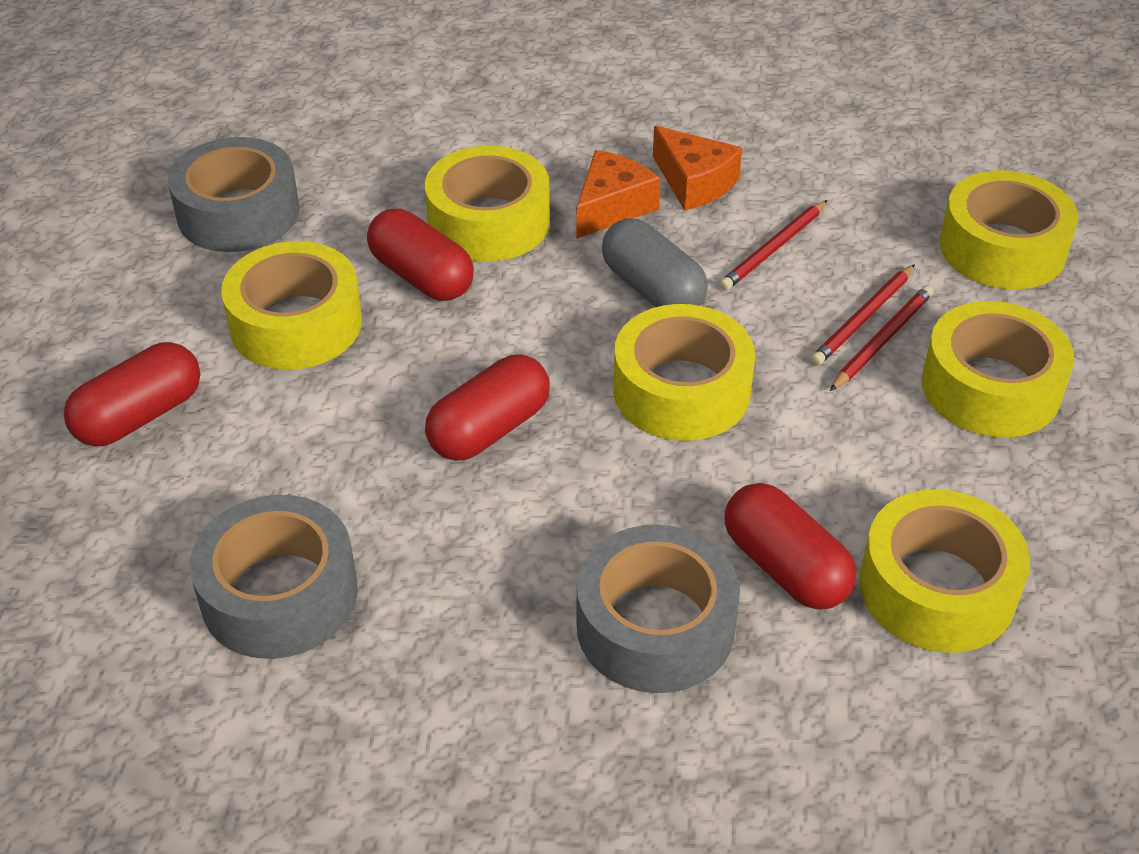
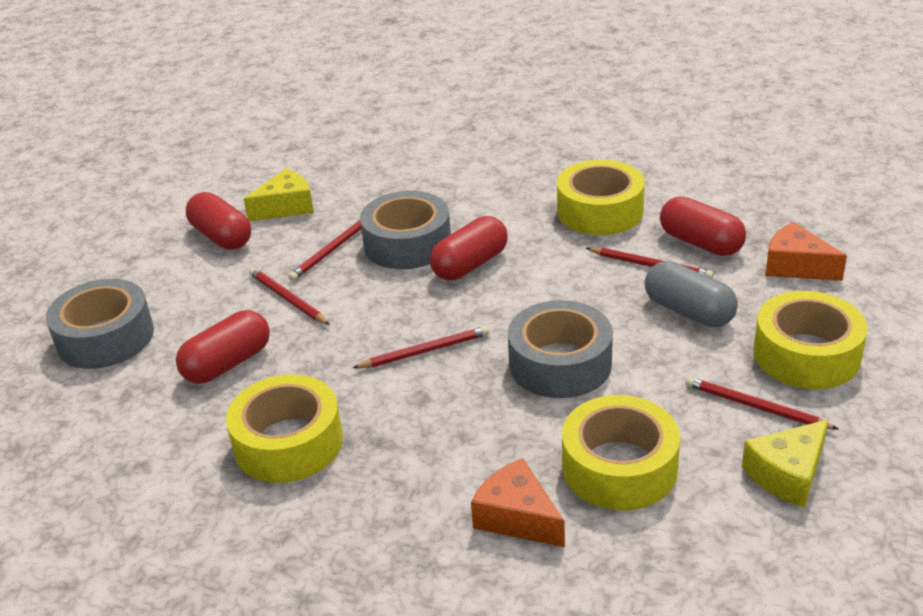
red pencil: 3 -> 5
yellow cheese: 0 -> 2
yellow tape: 6 -> 4

